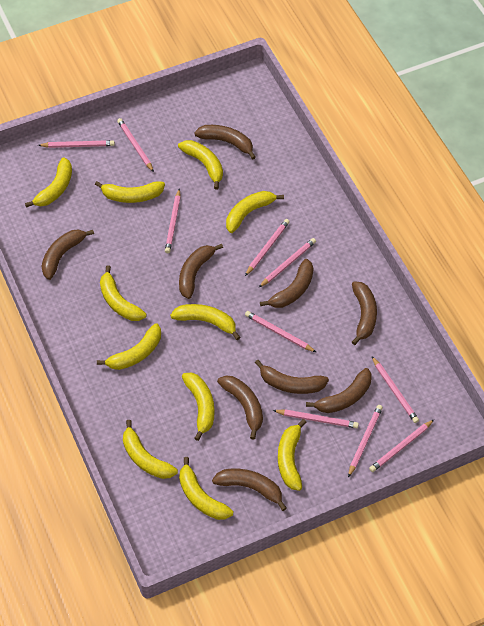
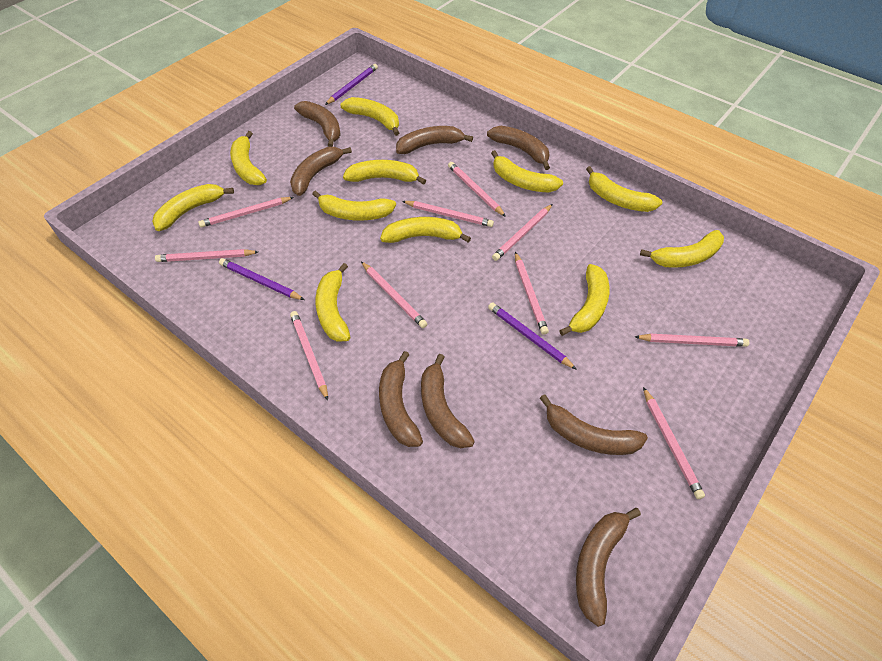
brown banana: 9 -> 8
purple pencil: 0 -> 3

